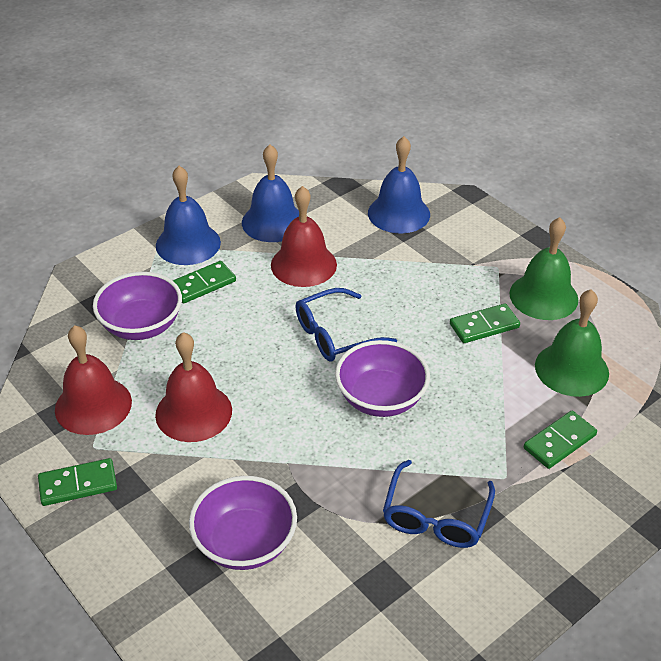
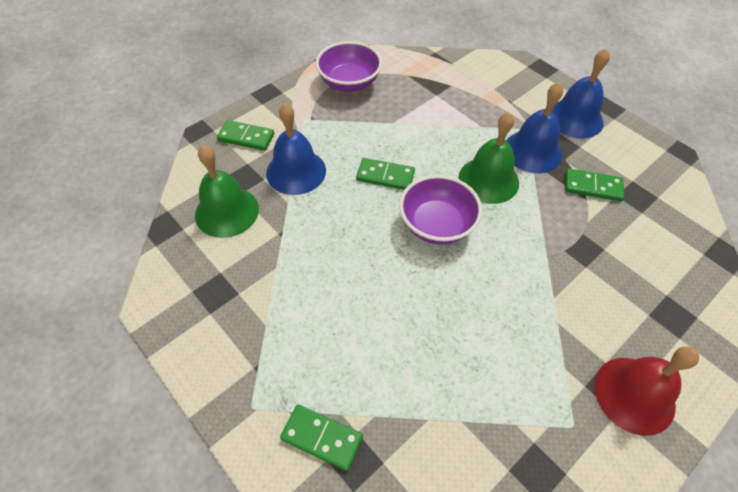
blue glasses: 2 -> 0
purple bowl: 3 -> 2
red bell: 3 -> 1

